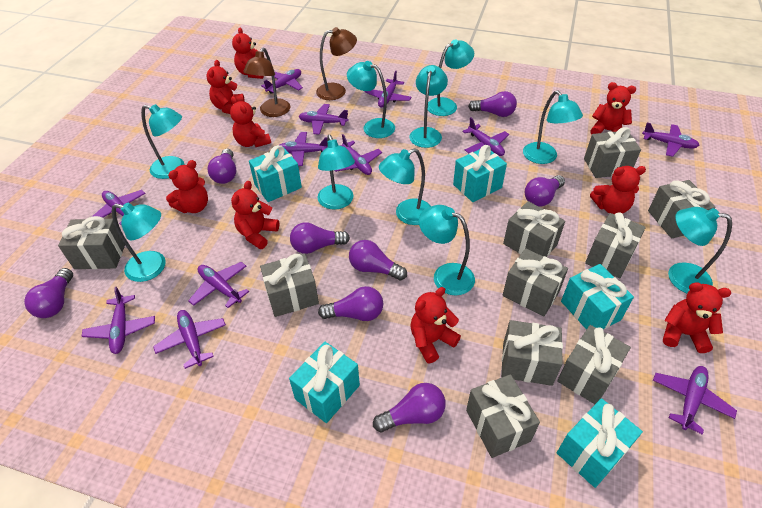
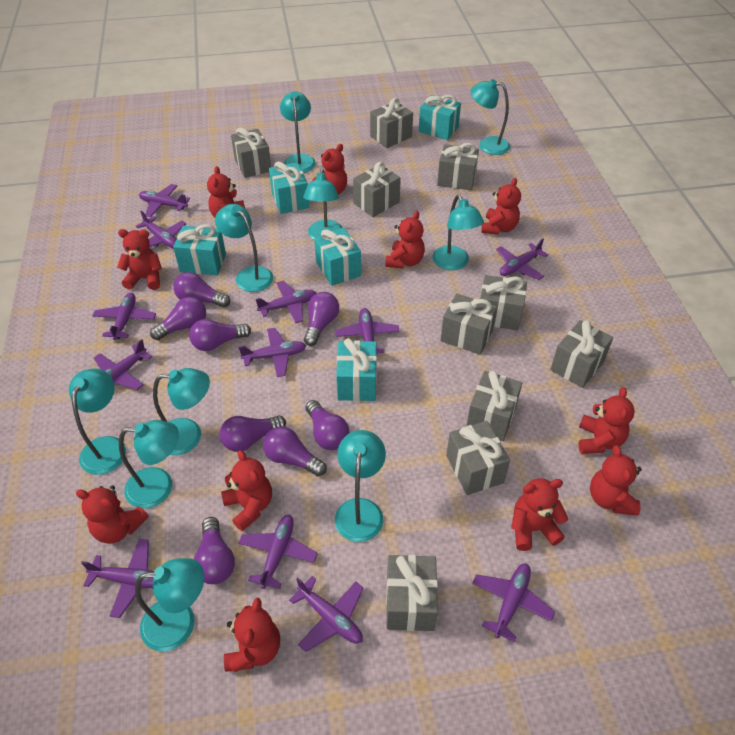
brown lamp: 2 -> 0
red teddy bear: 9 -> 11

